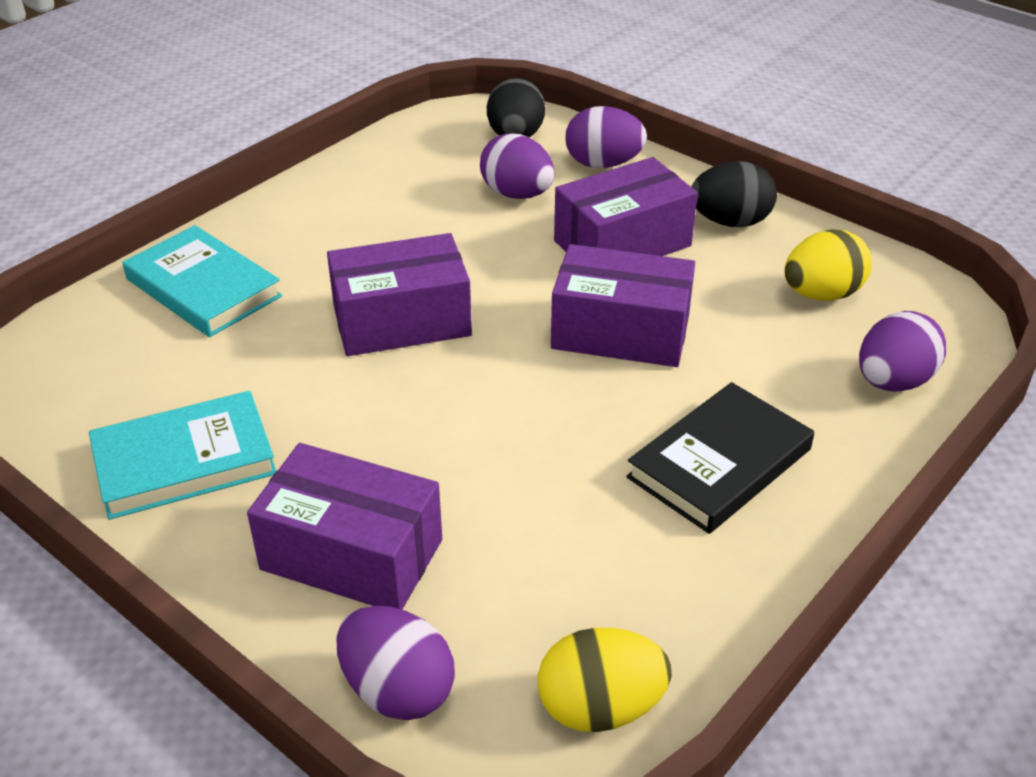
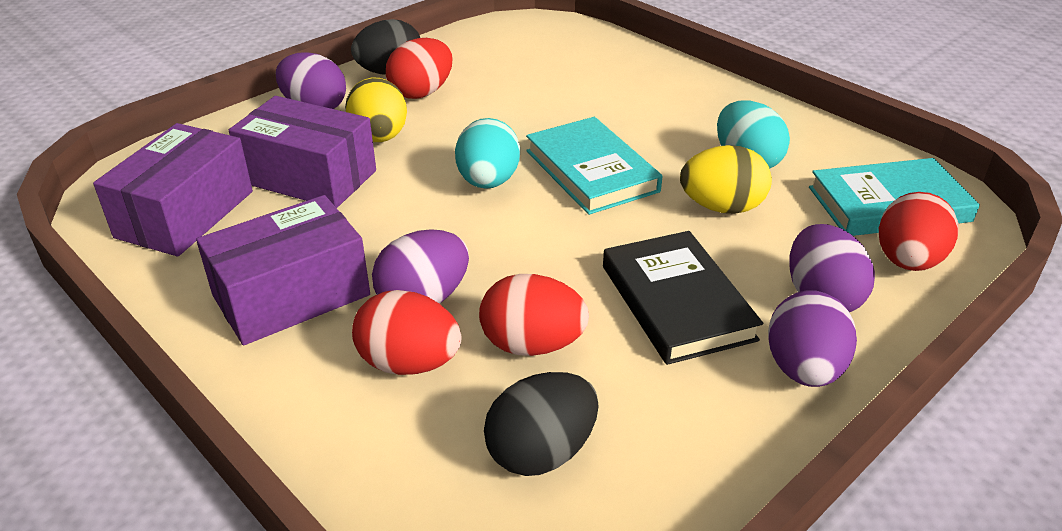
purple box: 4 -> 3
red egg: 0 -> 4
turquoise egg: 0 -> 2

